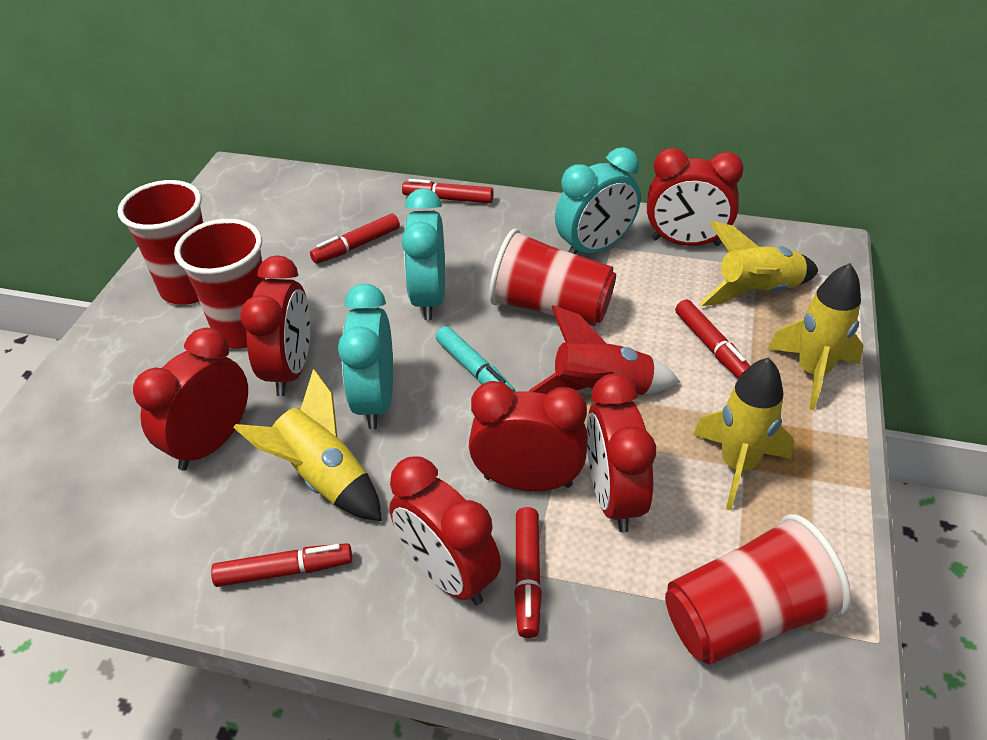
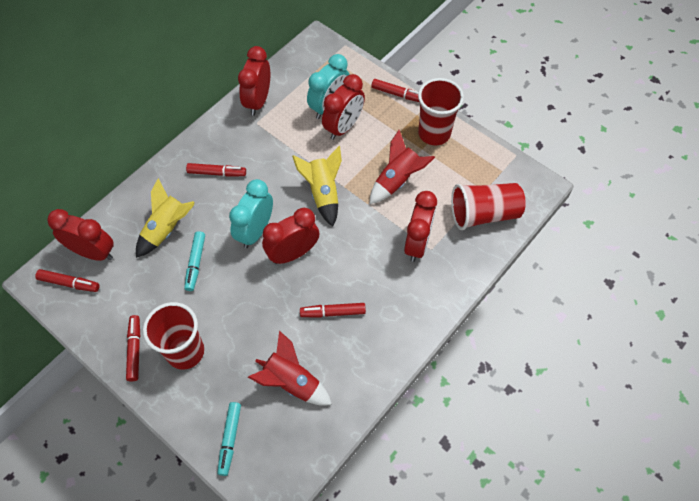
red clock: 6 -> 5
red cup: 4 -> 3
red rocket: 1 -> 2
turquoise clock: 3 -> 2
turquoise marker: 1 -> 2
yellow rocket: 4 -> 2

